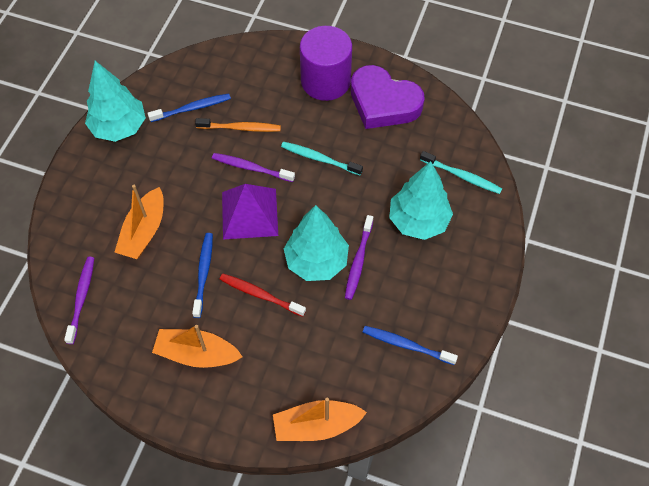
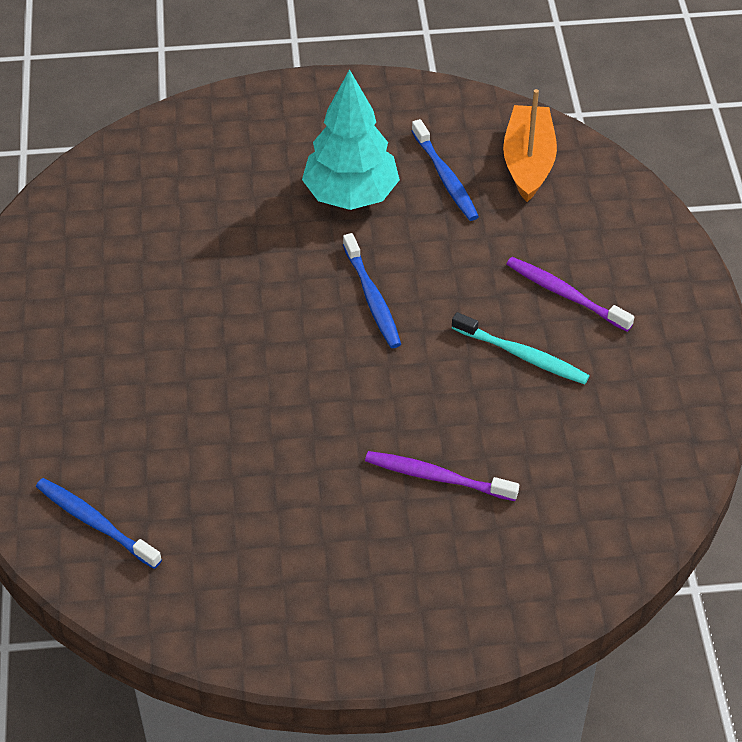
orange boat: 3 -> 1
orange toothbrush: 1 -> 0
purple cylinder: 1 -> 0
purple heart: 1 -> 0
purple pyramid: 1 -> 0
purple toothbrush: 3 -> 2
red toothbrush: 1 -> 0
turquoise toothbrush: 2 -> 1
turquoise tree: 3 -> 1

